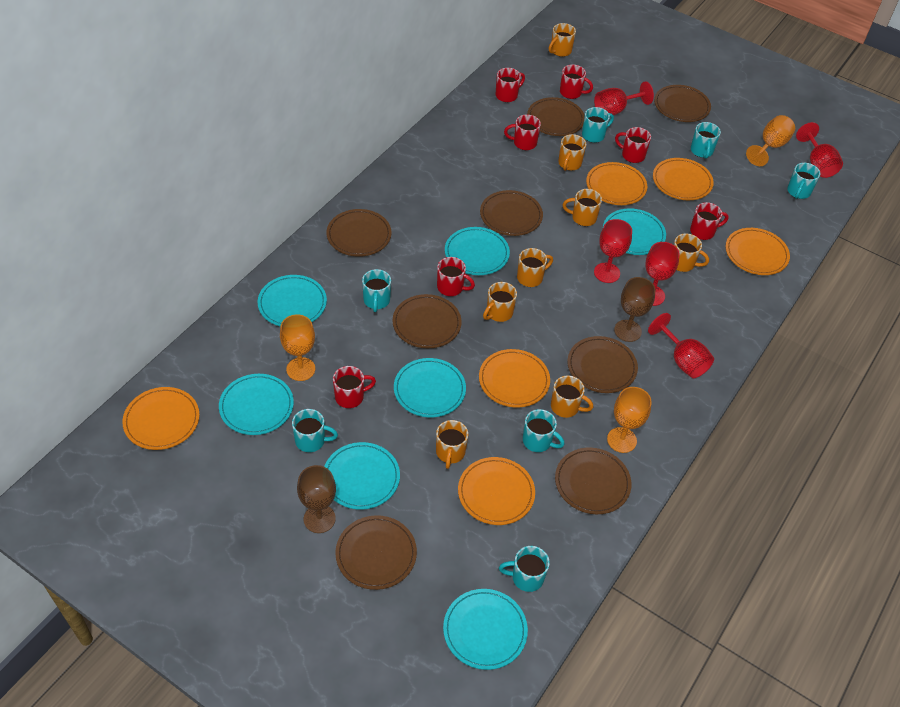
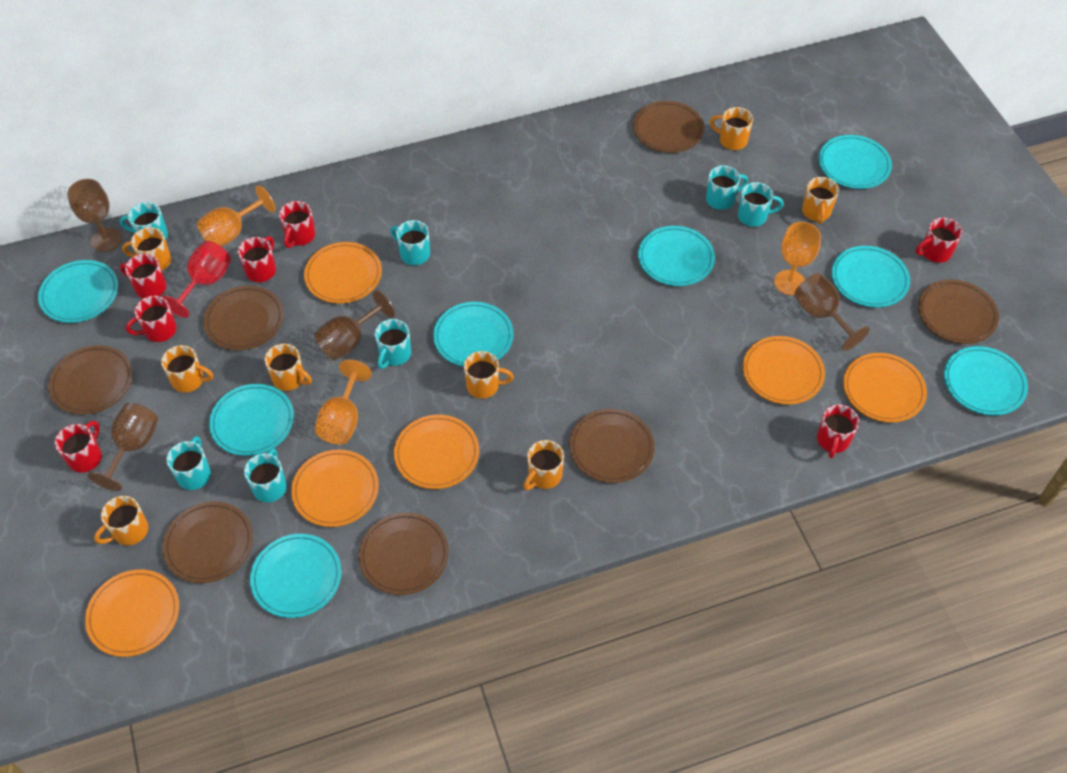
brown goblet: 2 -> 4
brown plate: 8 -> 7
red goblet: 5 -> 1
turquoise plate: 7 -> 8

